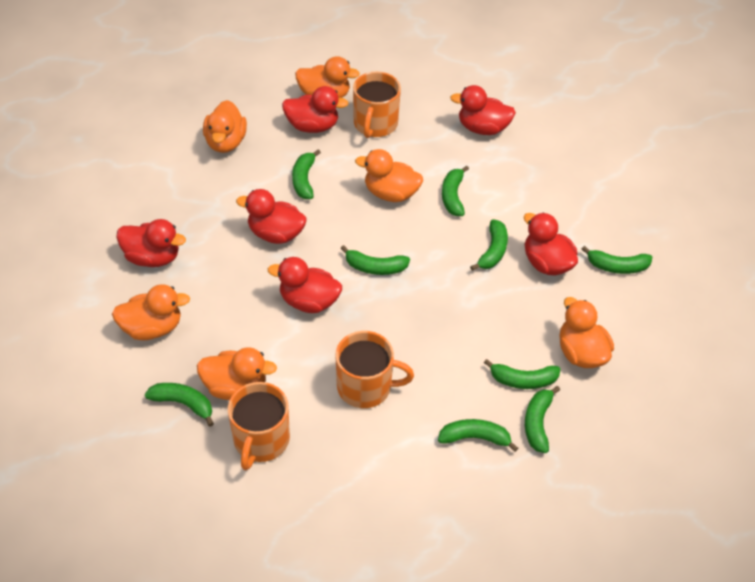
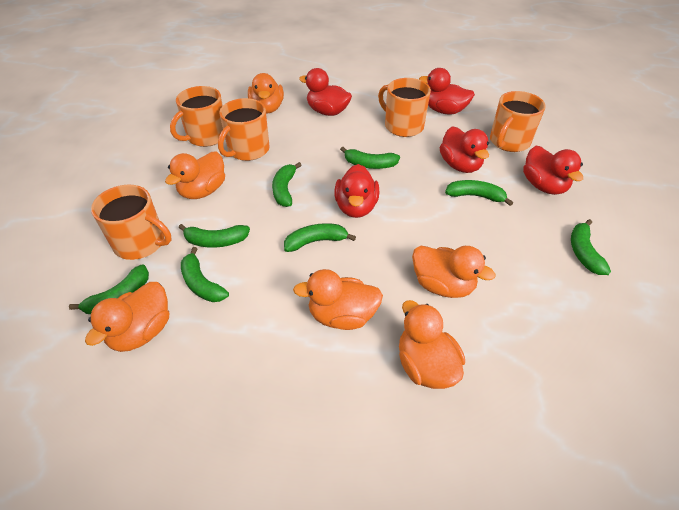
green banana: 9 -> 8
orange mug: 3 -> 5
red duck: 6 -> 5

